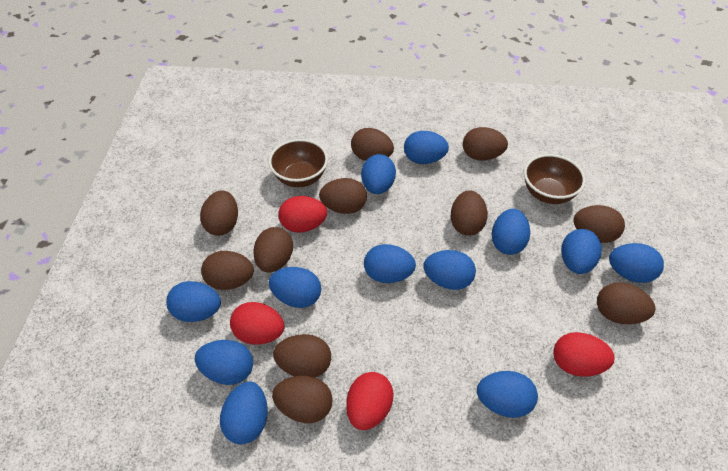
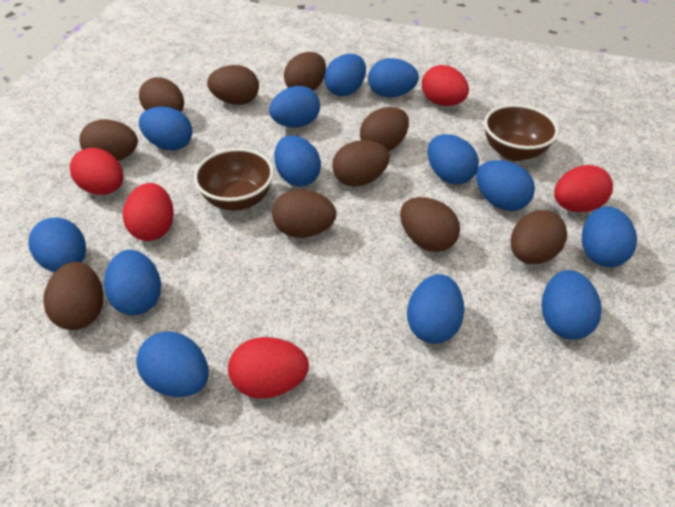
blue egg: 12 -> 13
brown egg: 11 -> 10
red egg: 4 -> 5

